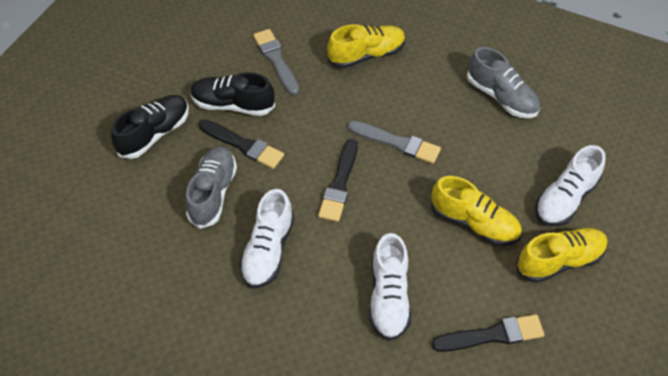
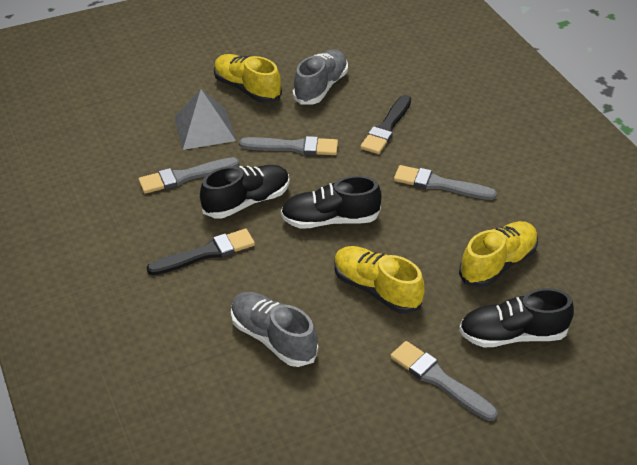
black brush: 3 -> 2
black shoe: 2 -> 3
grey brush: 2 -> 4
grey pyramid: 0 -> 1
white shoe: 3 -> 0

